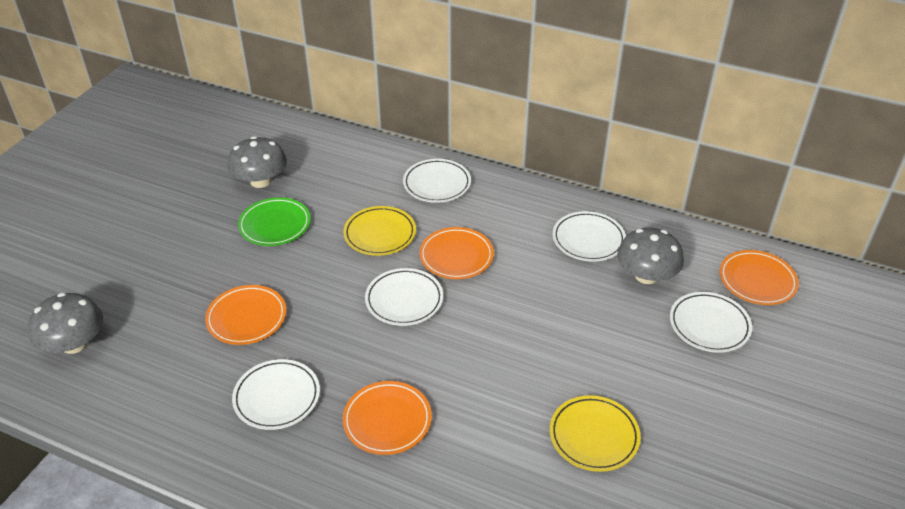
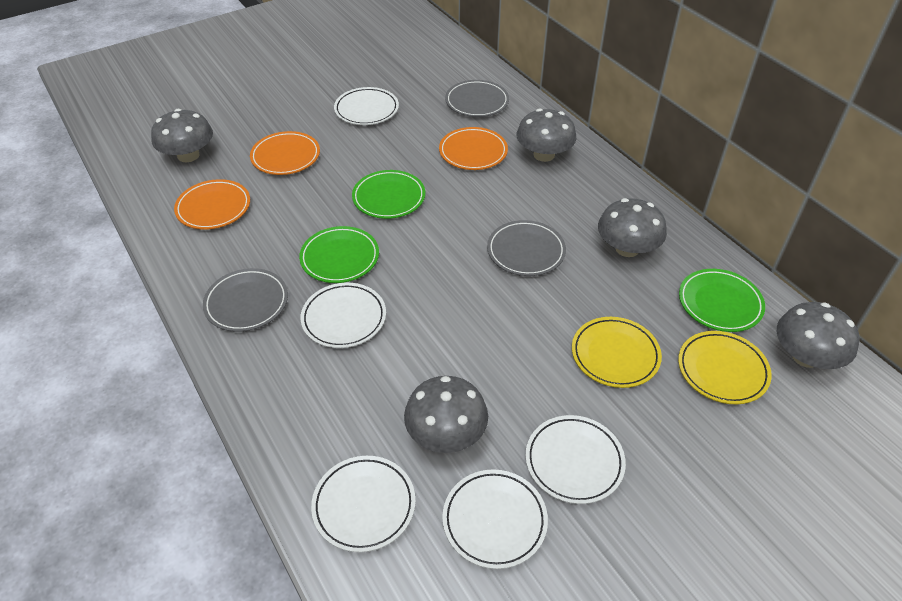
green plate: 1 -> 3
grey mushroom: 3 -> 5
grey plate: 0 -> 3
orange plate: 4 -> 3

